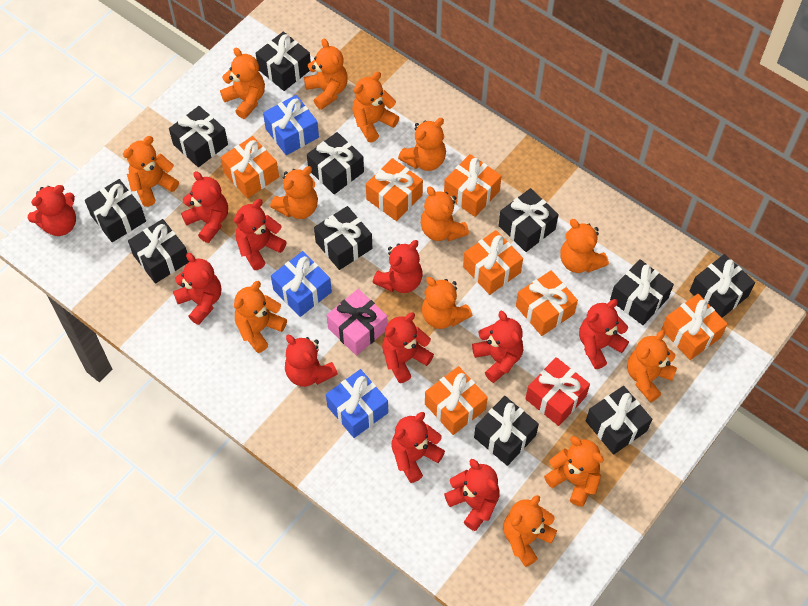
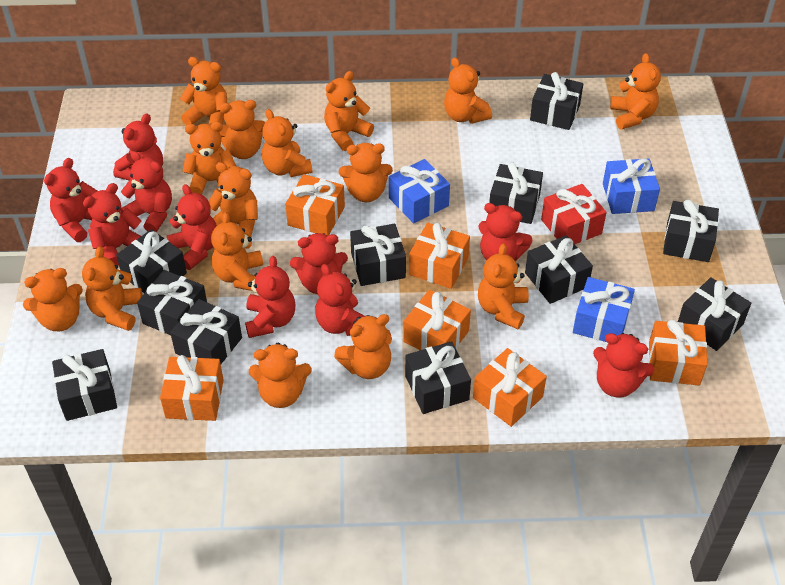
orange gift: 7 -> 6
orange teddy bear: 13 -> 15
pink gift: 1 -> 0
red teddy bear: 11 -> 10

